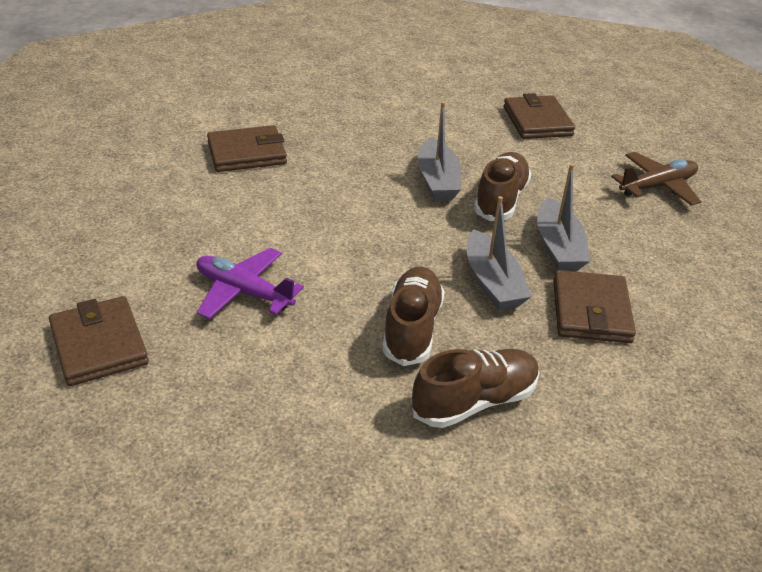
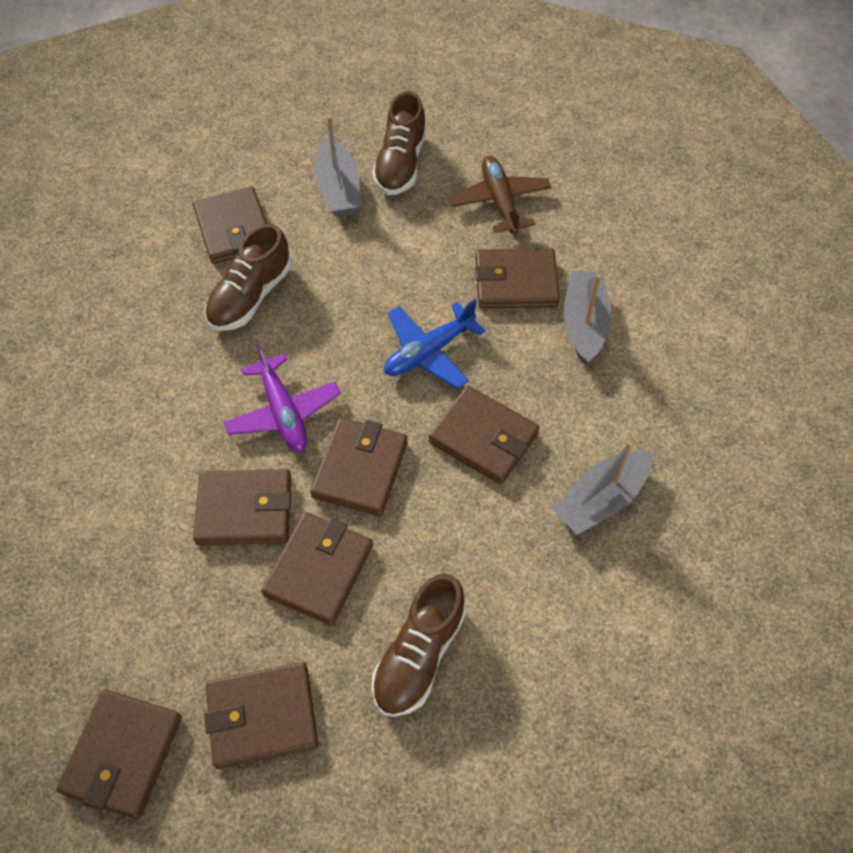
blue plane: 0 -> 1
brown wallet: 4 -> 8

